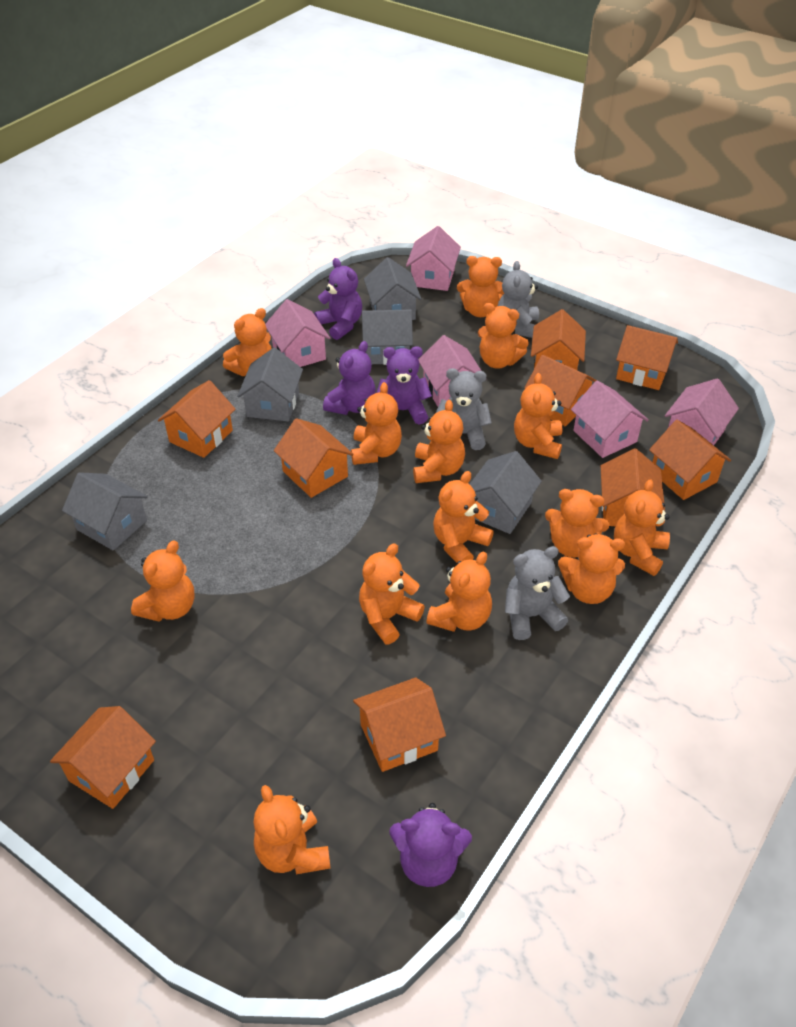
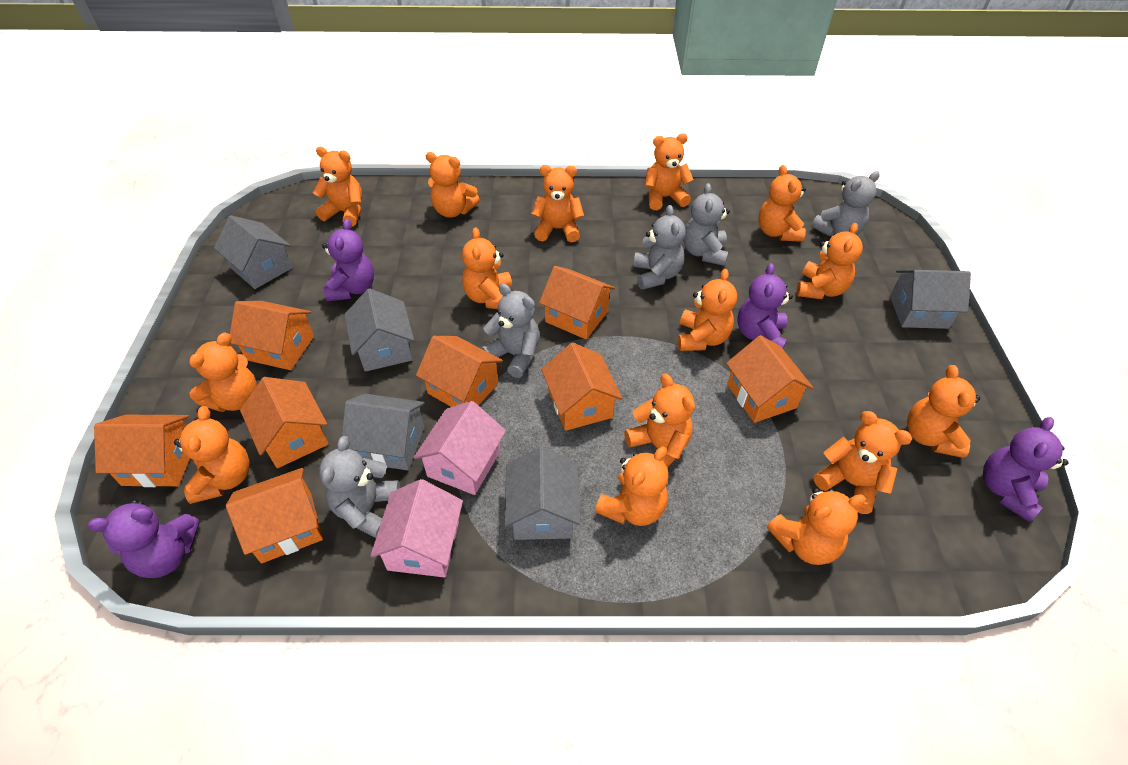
grey teddy bear: 3 -> 5
orange house: 9 -> 8
orange teddy bear: 14 -> 15
pink house: 5 -> 2

